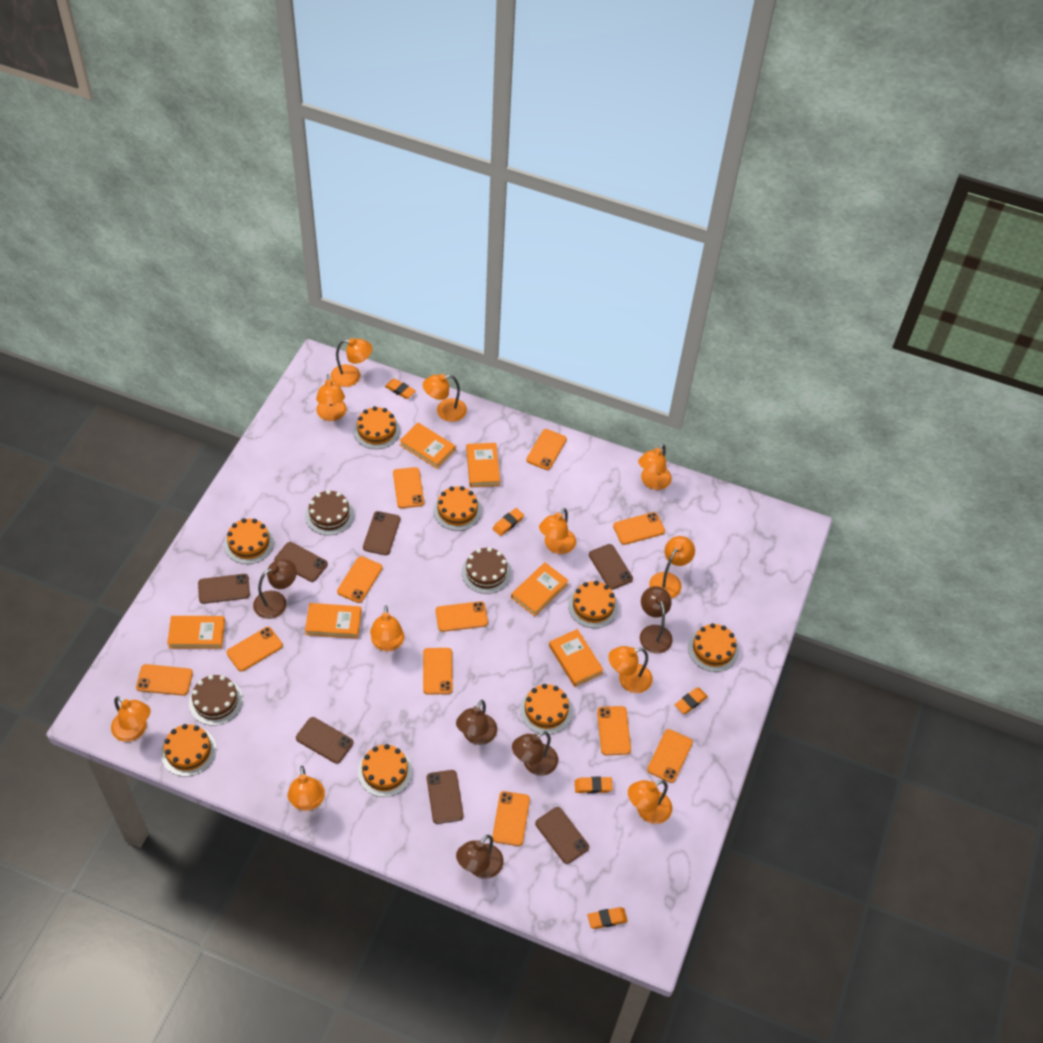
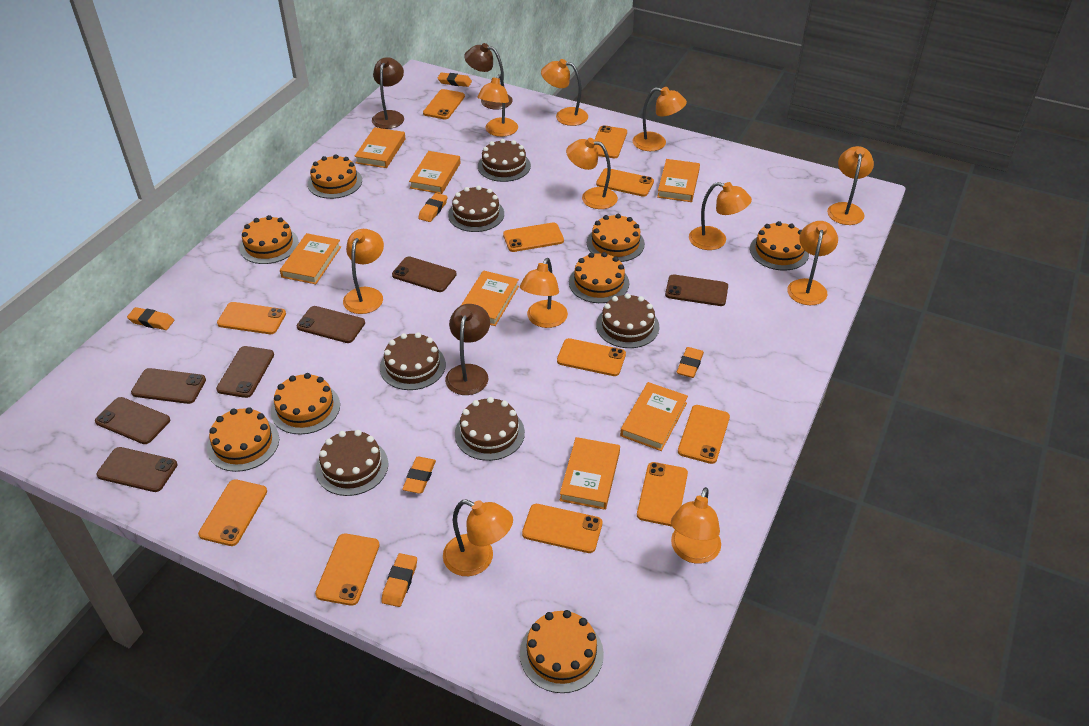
brown cake: 3 -> 6
brown lamp: 5 -> 3
orange book: 6 -> 7
orange eraser: 5 -> 6

